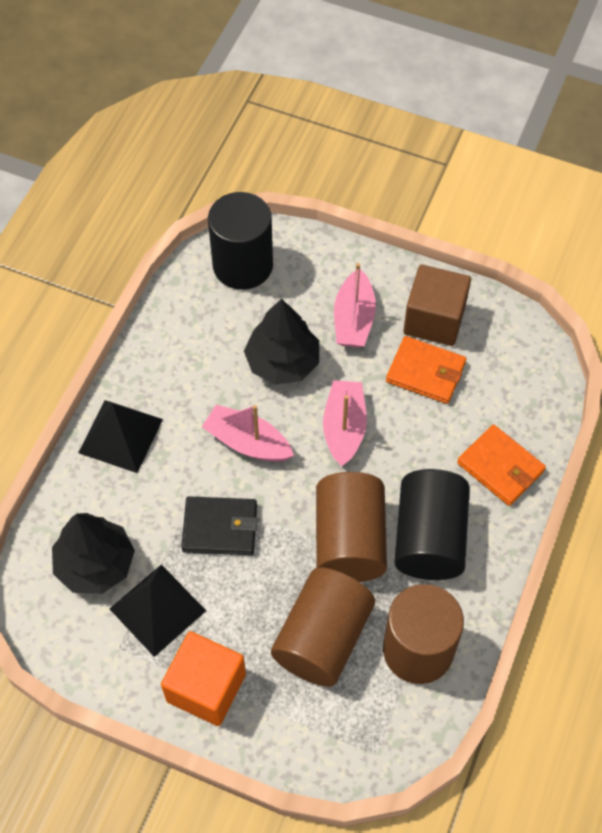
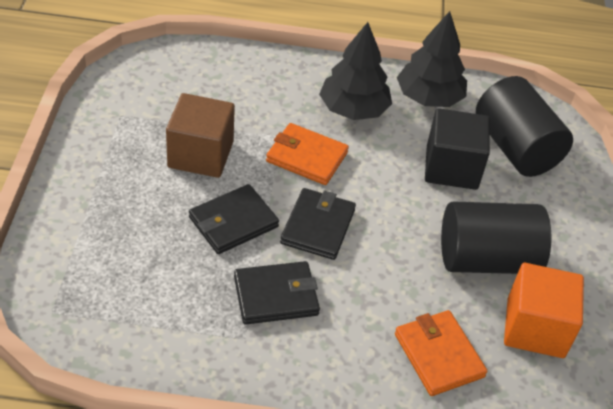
black cube: 0 -> 1
black pyramid: 2 -> 0
black wallet: 1 -> 3
brown cylinder: 3 -> 0
pink boat: 3 -> 0

